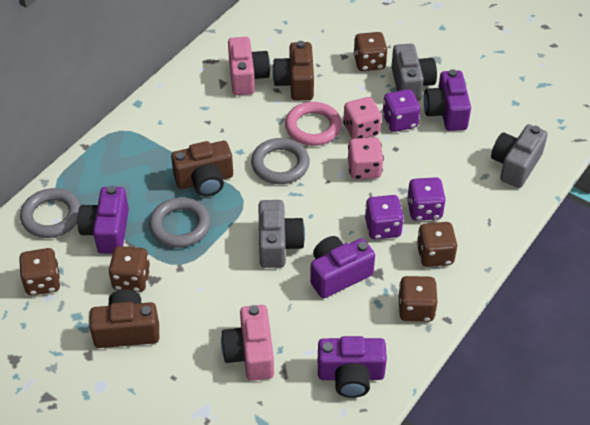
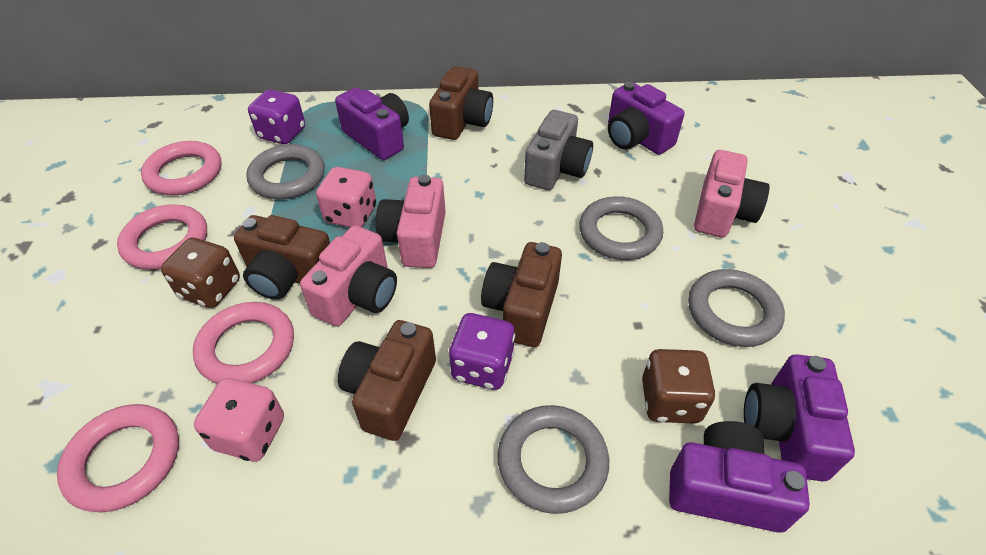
brown camera: 3 -> 4
brown dice: 5 -> 2
grey camera: 3 -> 1
grey ring: 3 -> 4
pink camera: 2 -> 3
pink ring: 1 -> 4
purple dice: 3 -> 2

